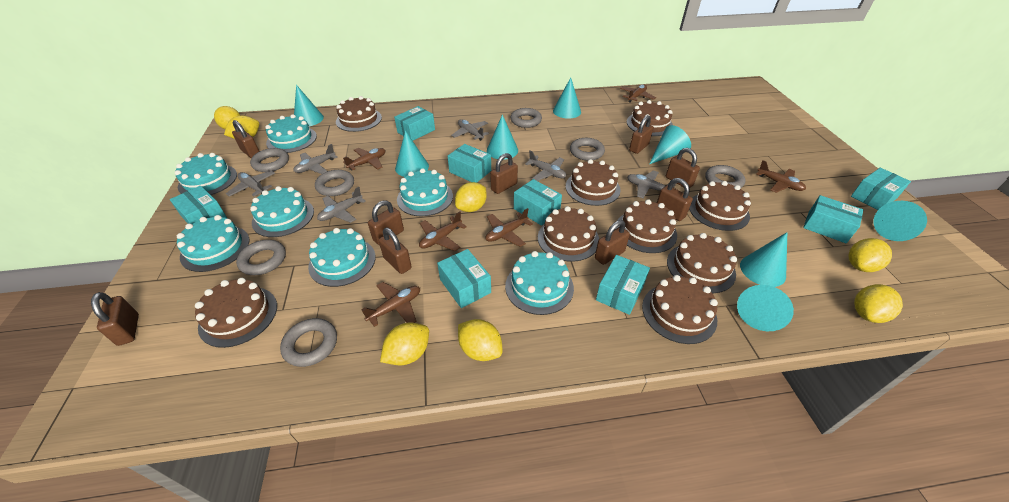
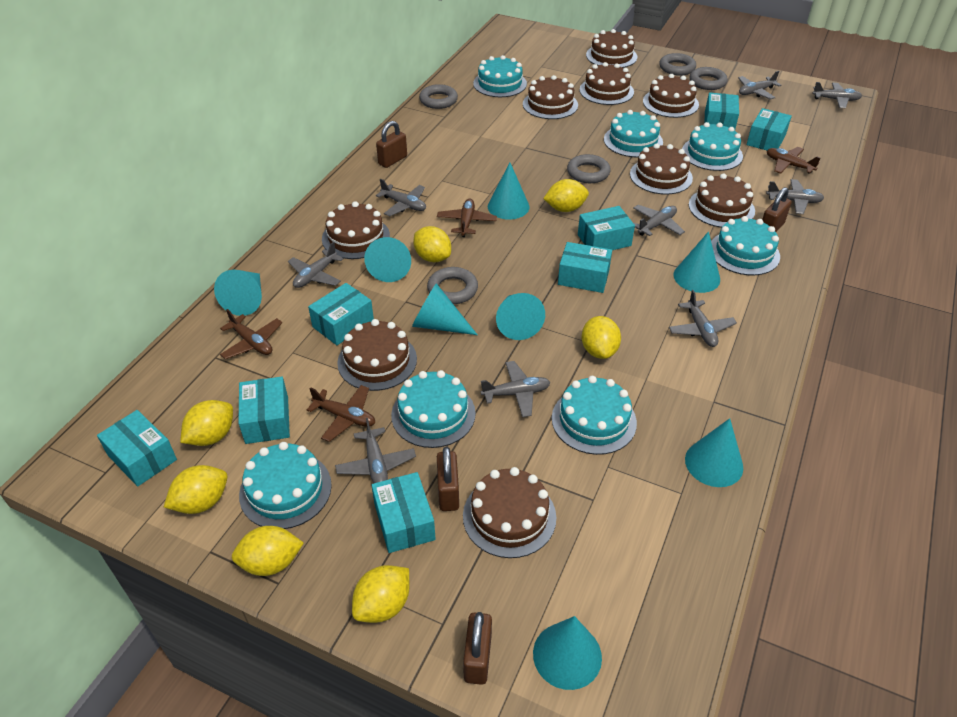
brown padlock: 9 -> 4
brown plane: 6 -> 4
grey plane: 6 -> 9
grey ring: 7 -> 5

